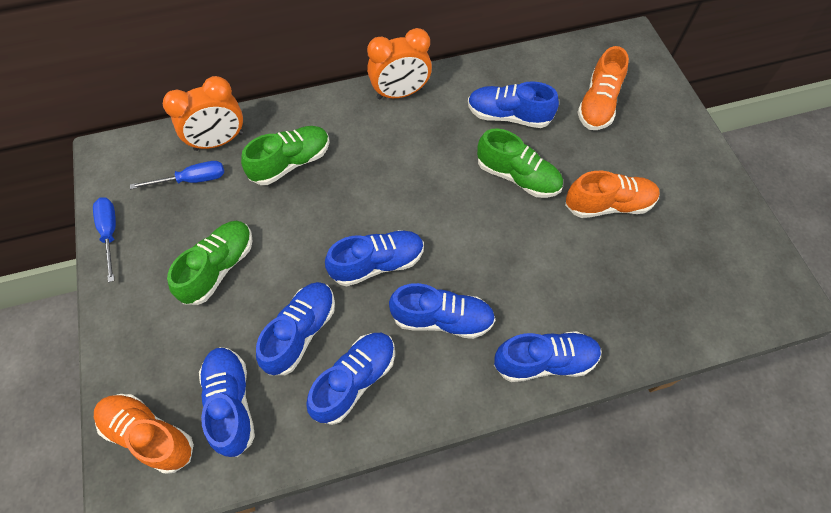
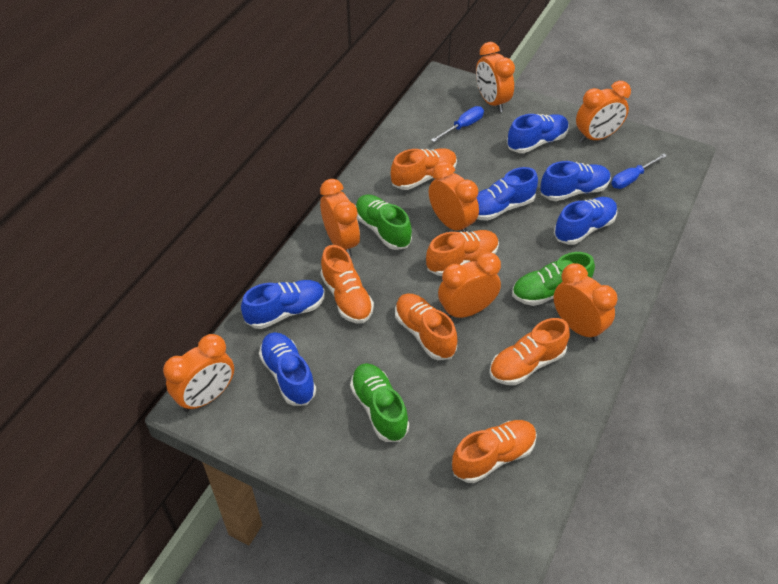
blue shoe: 7 -> 6
orange clock: 2 -> 7
orange shoe: 3 -> 6

